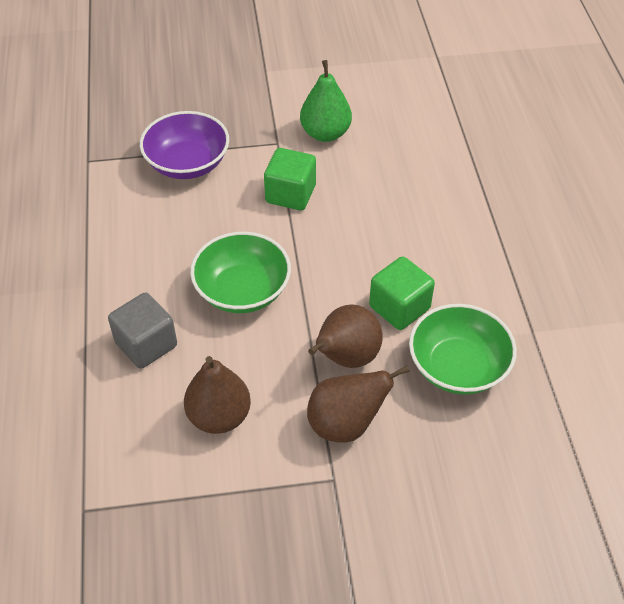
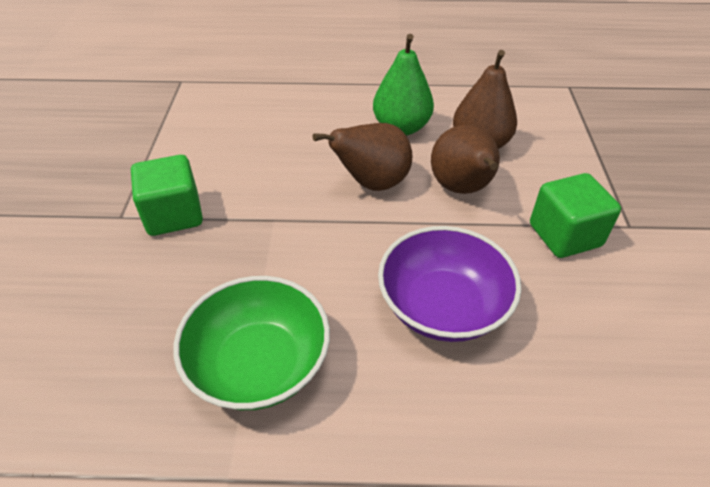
green bowl: 2 -> 1
grey cube: 1 -> 0

